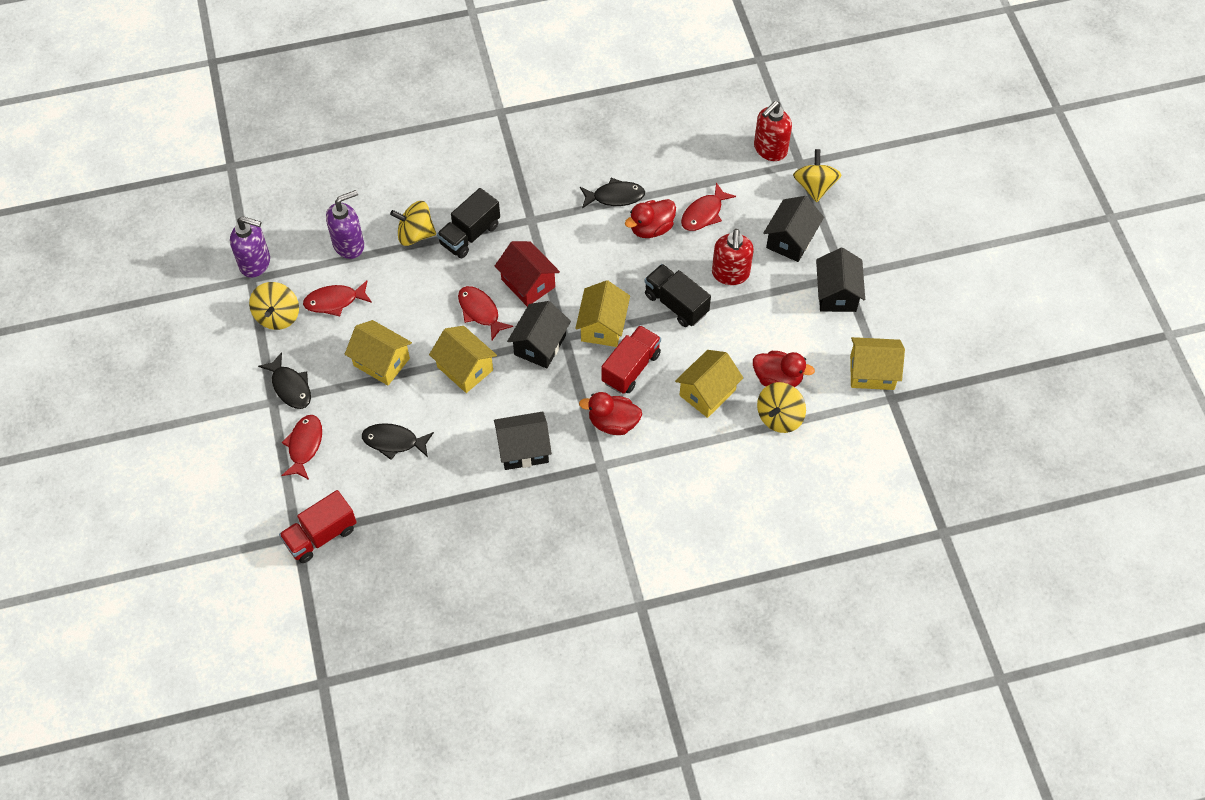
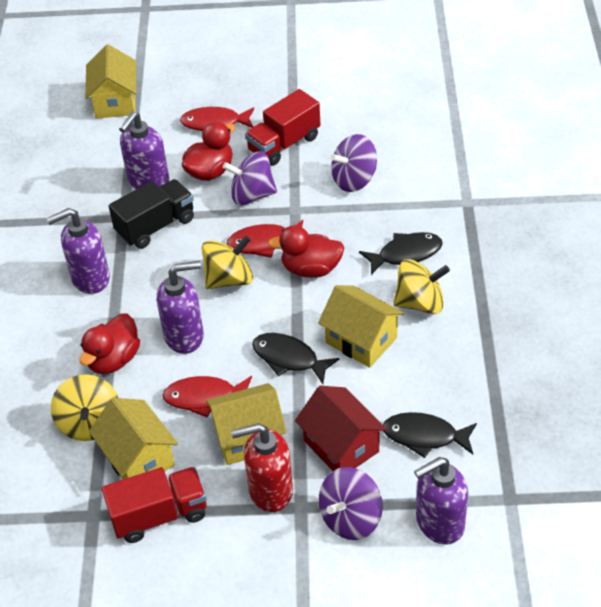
black house: 4 -> 0
black truck: 2 -> 1
purple soap dispenser: 2 -> 4
purple spinning top: 0 -> 3
red fish: 4 -> 3
red soap dispenser: 2 -> 1
yellow house: 5 -> 4
yellow spinning top: 4 -> 3

